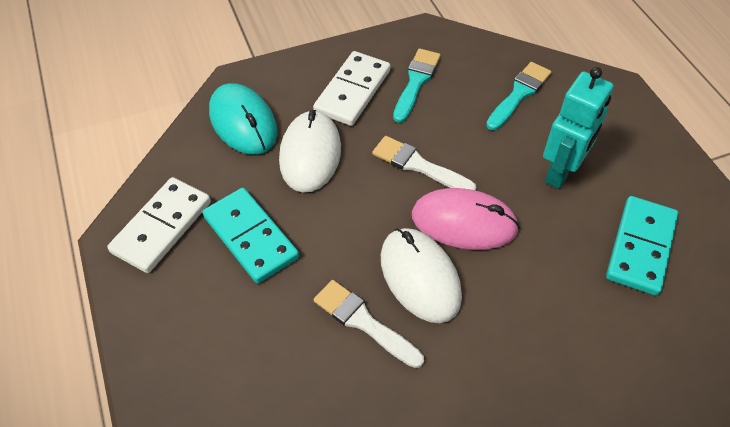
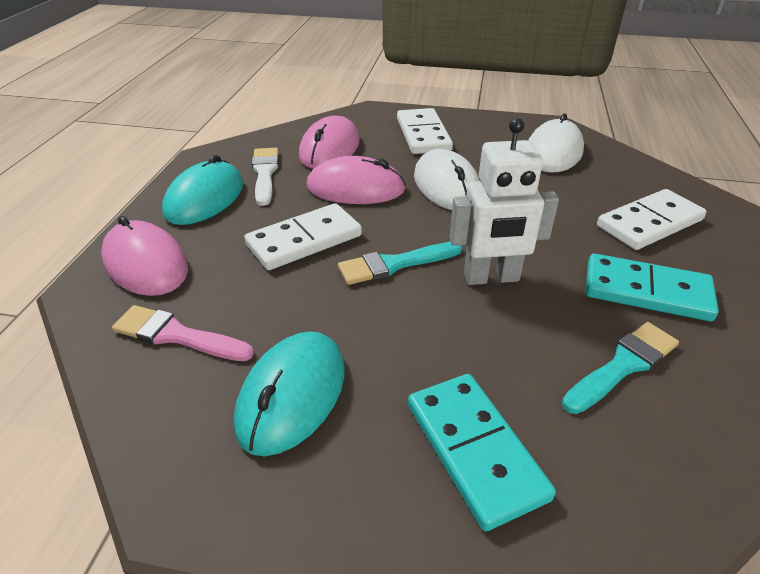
pink brush: 0 -> 1
pink mouse: 1 -> 3
turquoise mouse: 1 -> 2
turquoise robot: 1 -> 0
white brush: 2 -> 1
white domino: 2 -> 3
white robot: 0 -> 1

